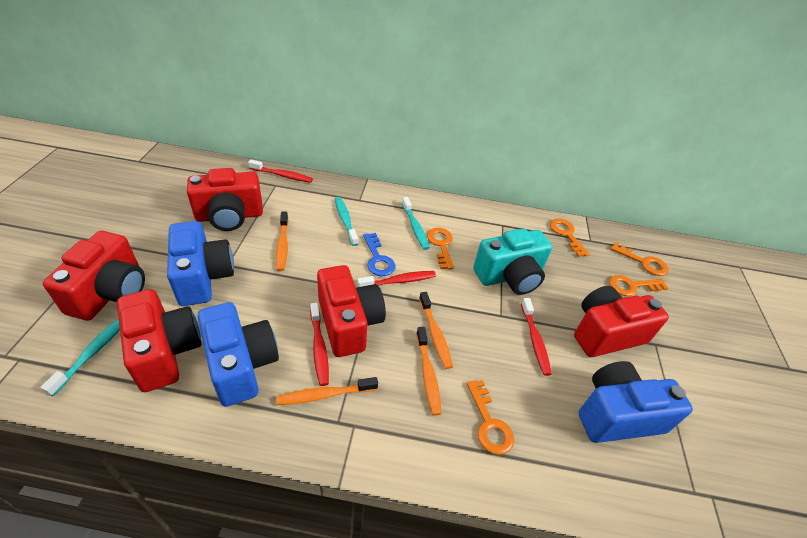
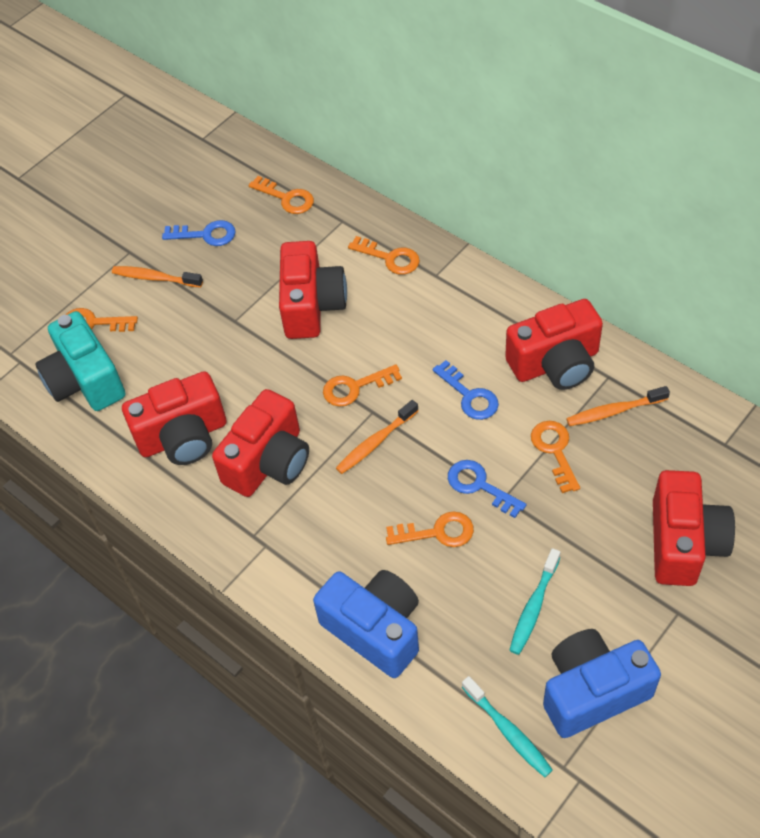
blue camera: 3 -> 2
blue key: 1 -> 3
orange key: 5 -> 6
orange toothbrush: 4 -> 3
red toothbrush: 4 -> 0
turquoise toothbrush: 3 -> 2

